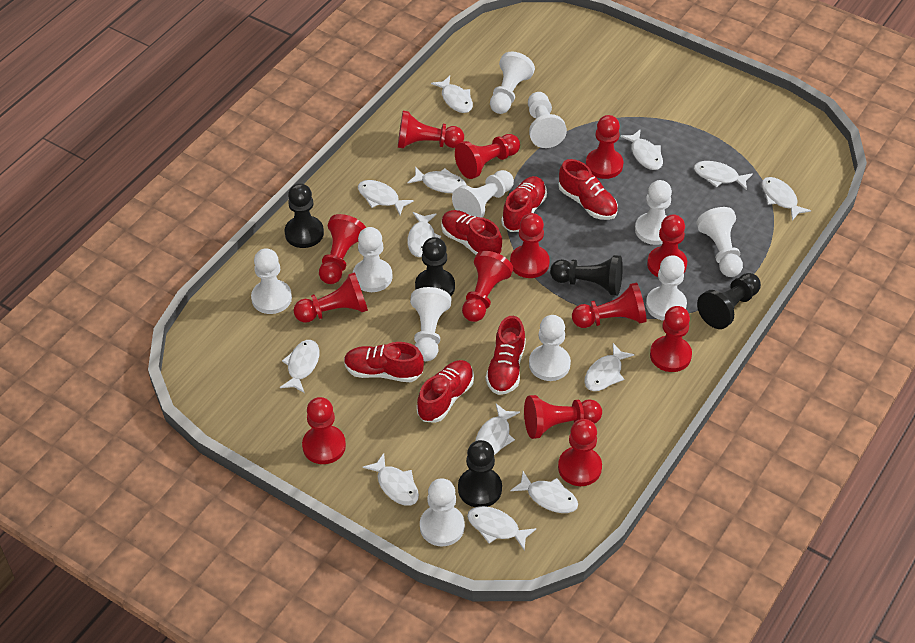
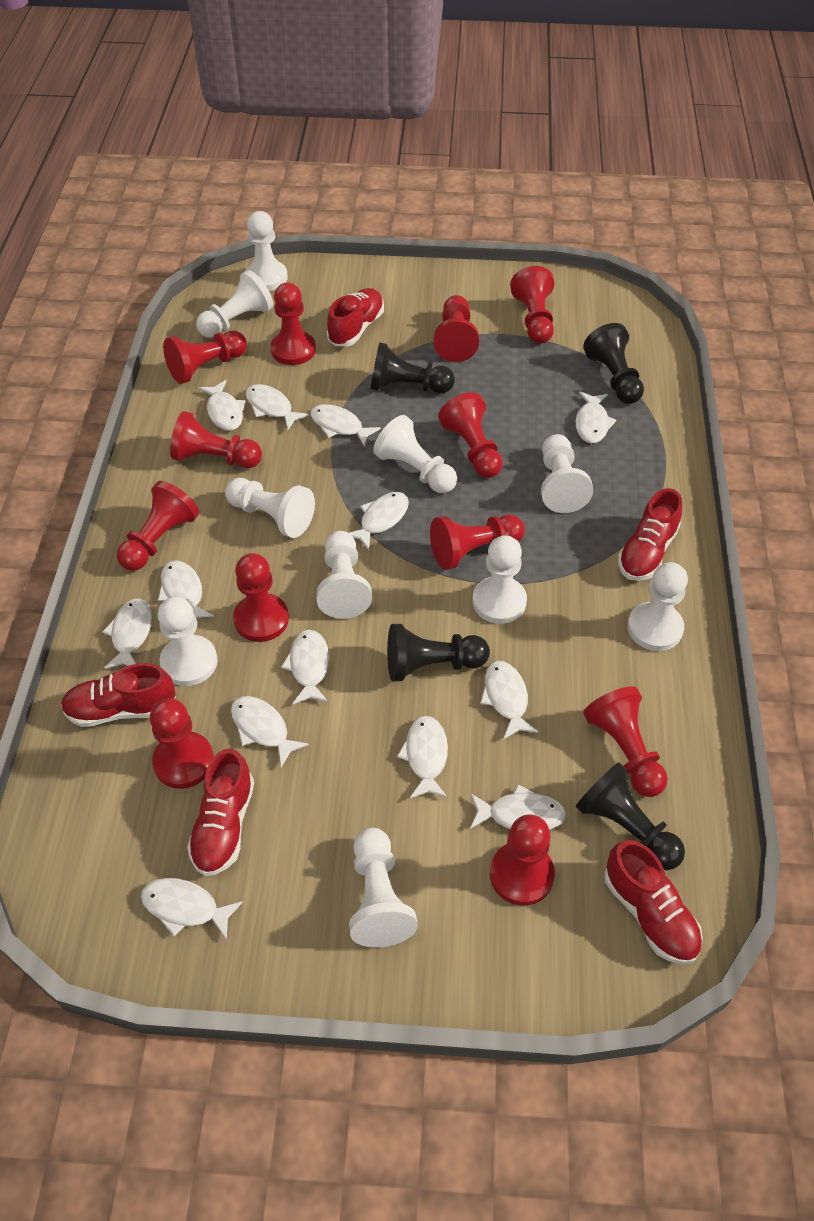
black pawn: 5 -> 4
red pawn: 13 -> 12
red shoe: 6 -> 5
white pawn: 11 -> 10

